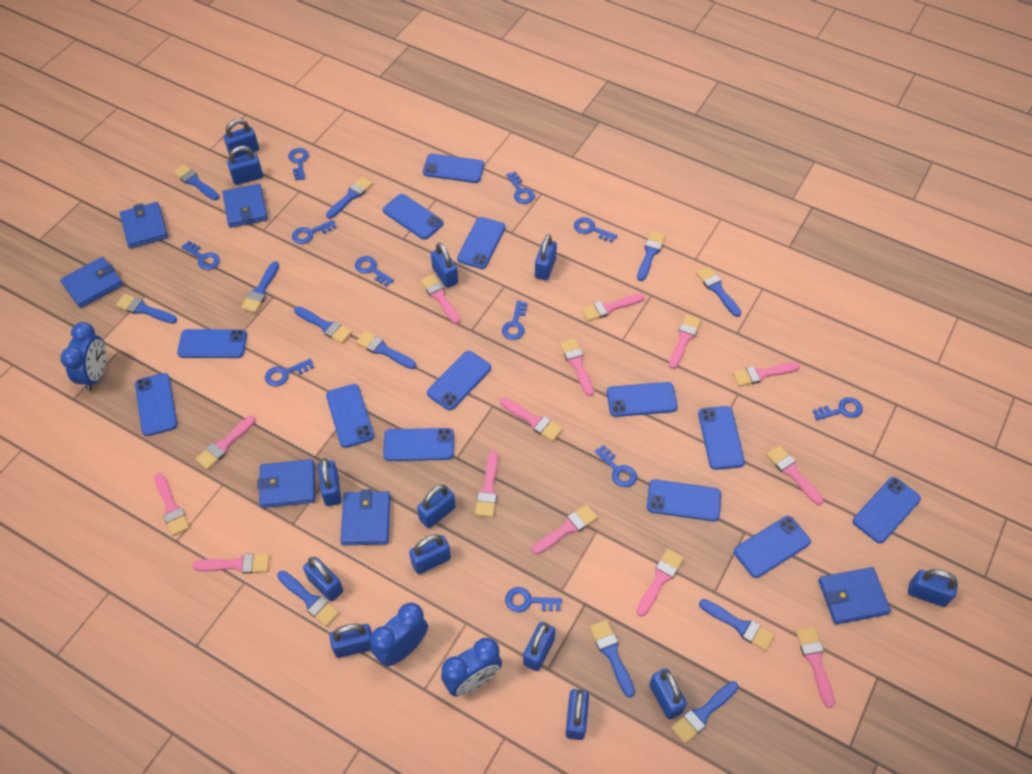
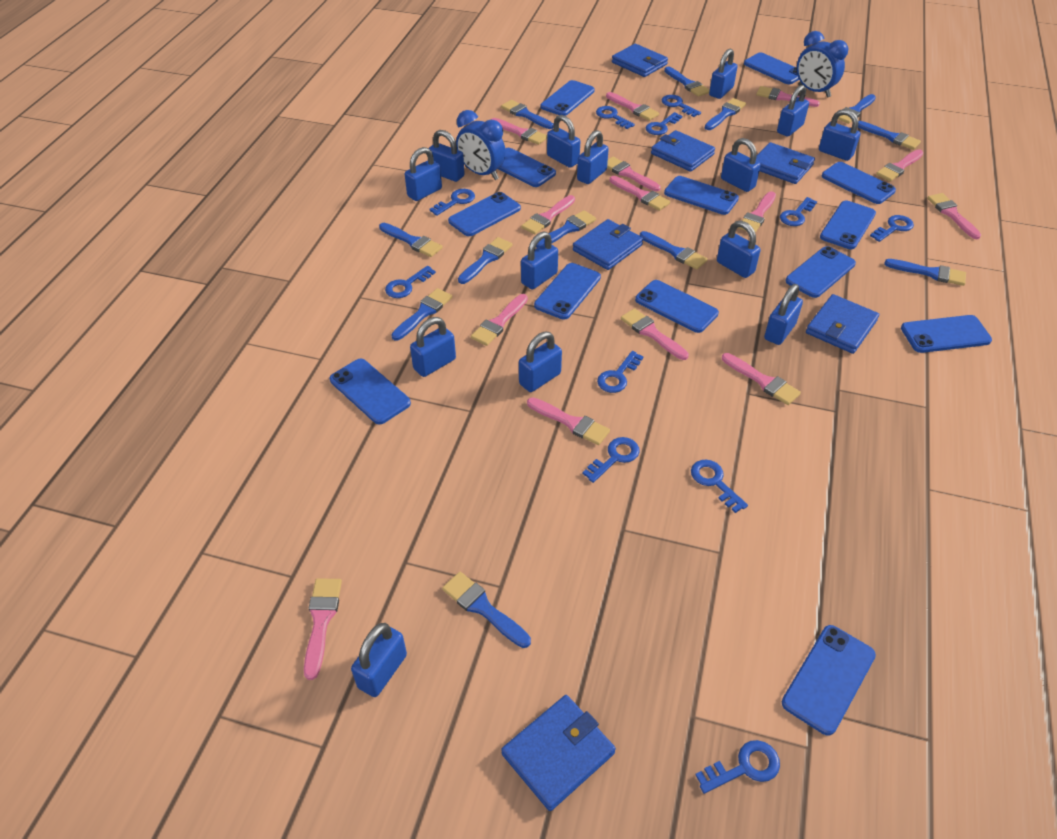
blue clock: 3 -> 2
blue padlock: 13 -> 14

